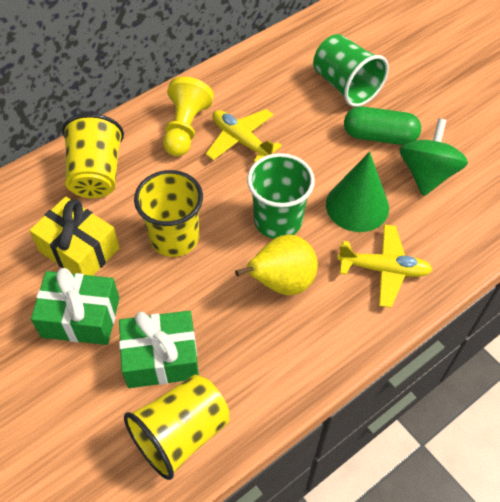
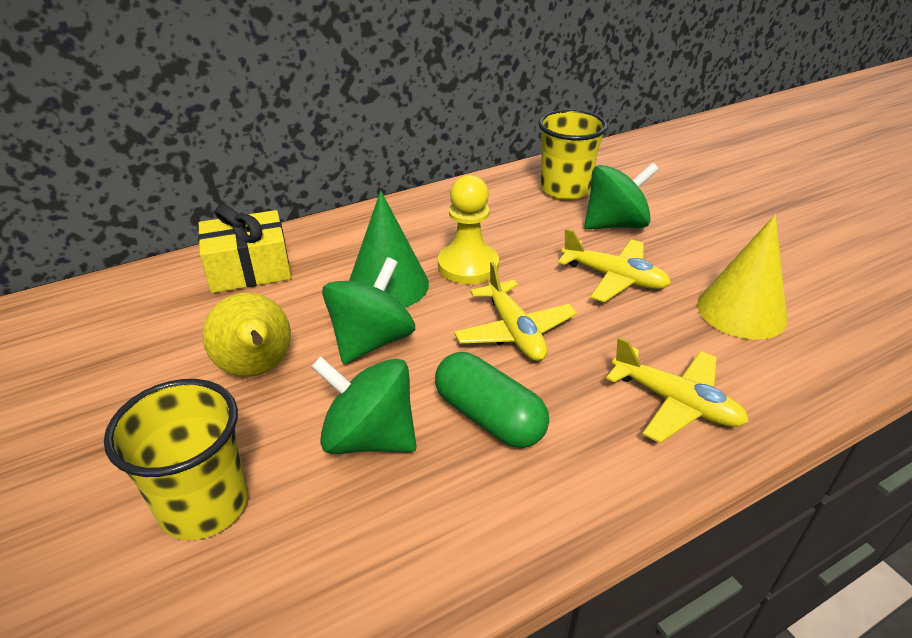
green cup: 2 -> 0
green gift: 2 -> 0
green spinning top: 1 -> 3
yellow cone: 0 -> 1
yellow cup: 3 -> 2
yellow plane: 2 -> 3

